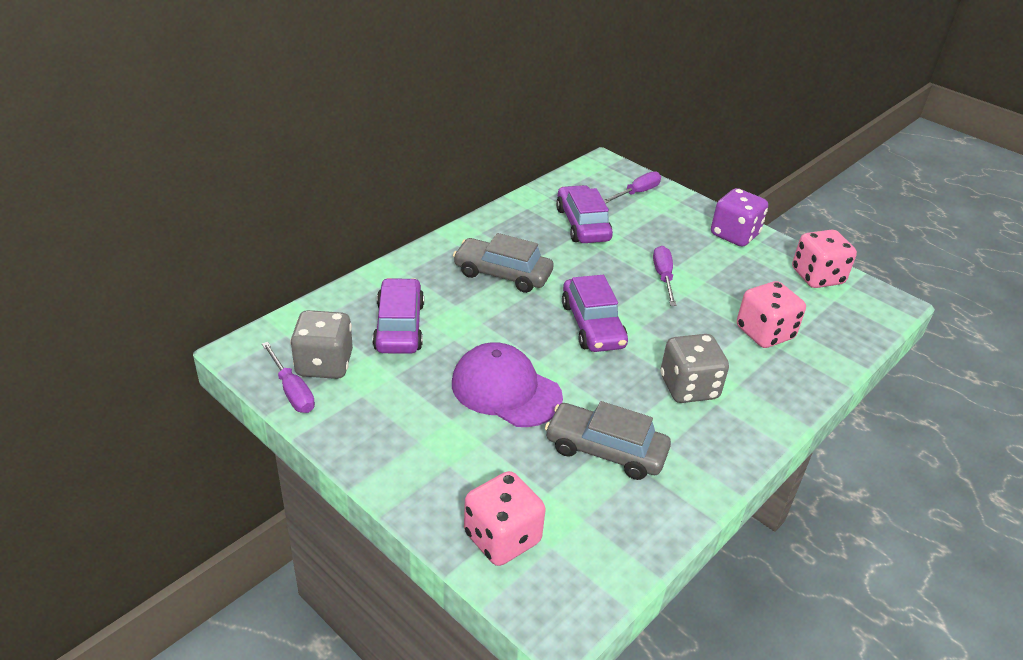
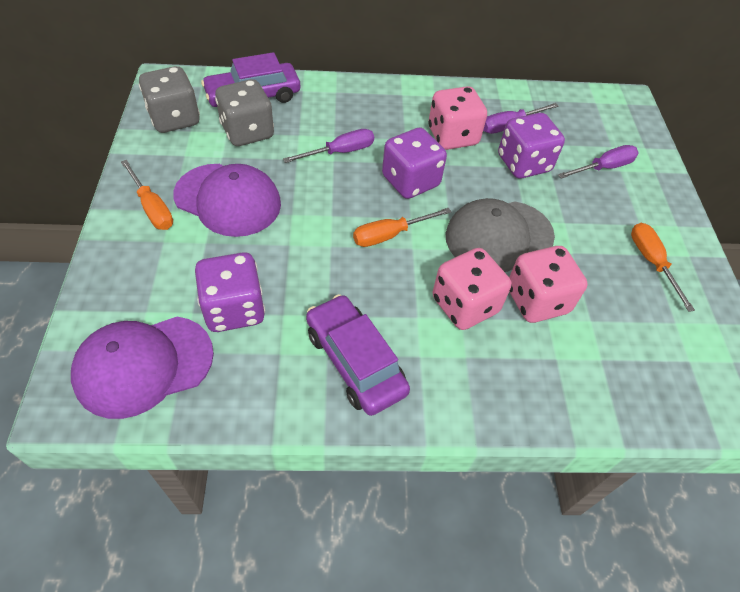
grey cap: 0 -> 1
grey car: 2 -> 0
orange screwdriver: 0 -> 3
purple cap: 1 -> 2
purple car: 3 -> 2
purple dice: 1 -> 3

